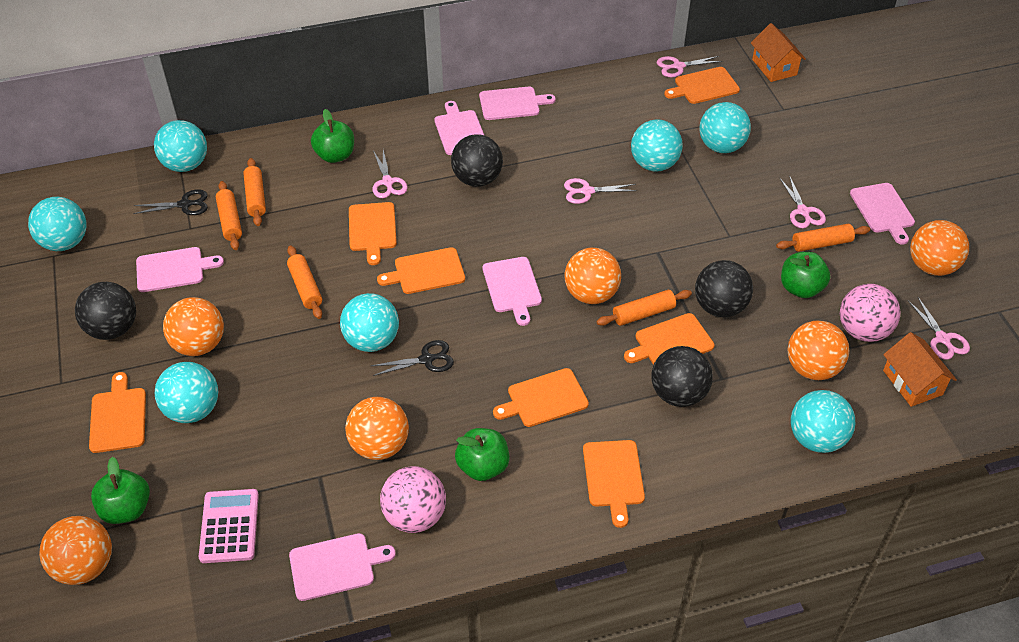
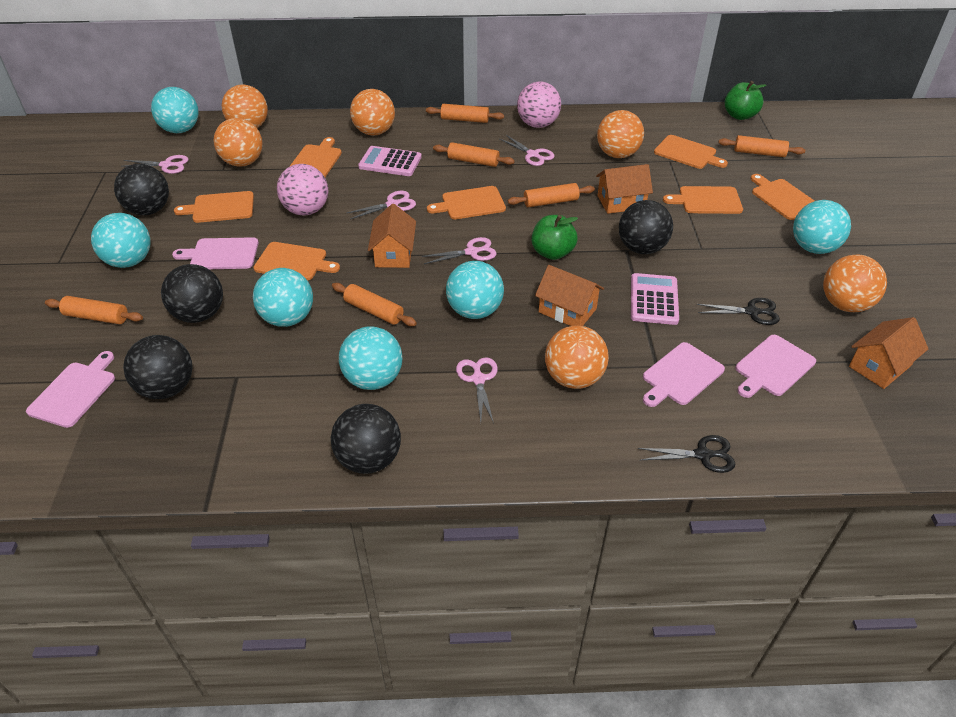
black ball: 4 -> 5
green apple: 4 -> 2
orange house: 2 -> 4
orange rolling pin: 5 -> 6
pink calculator: 1 -> 2
pink cutting board: 6 -> 4
turquoise ball: 7 -> 6

